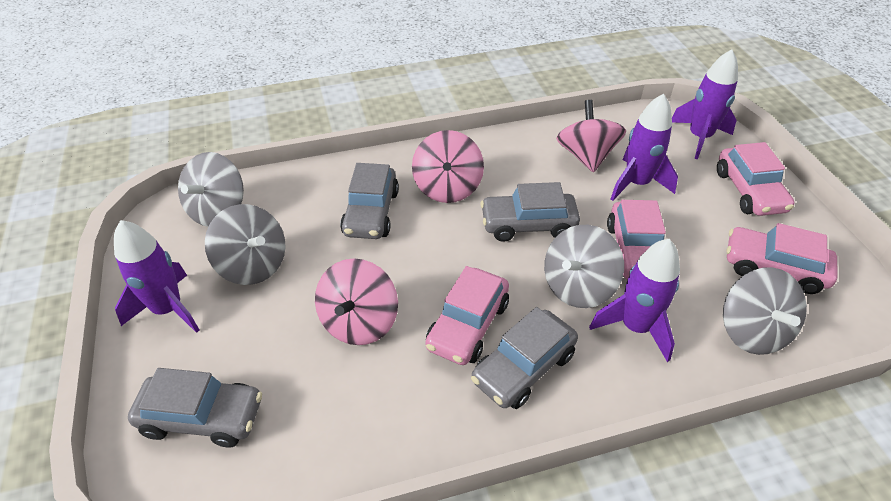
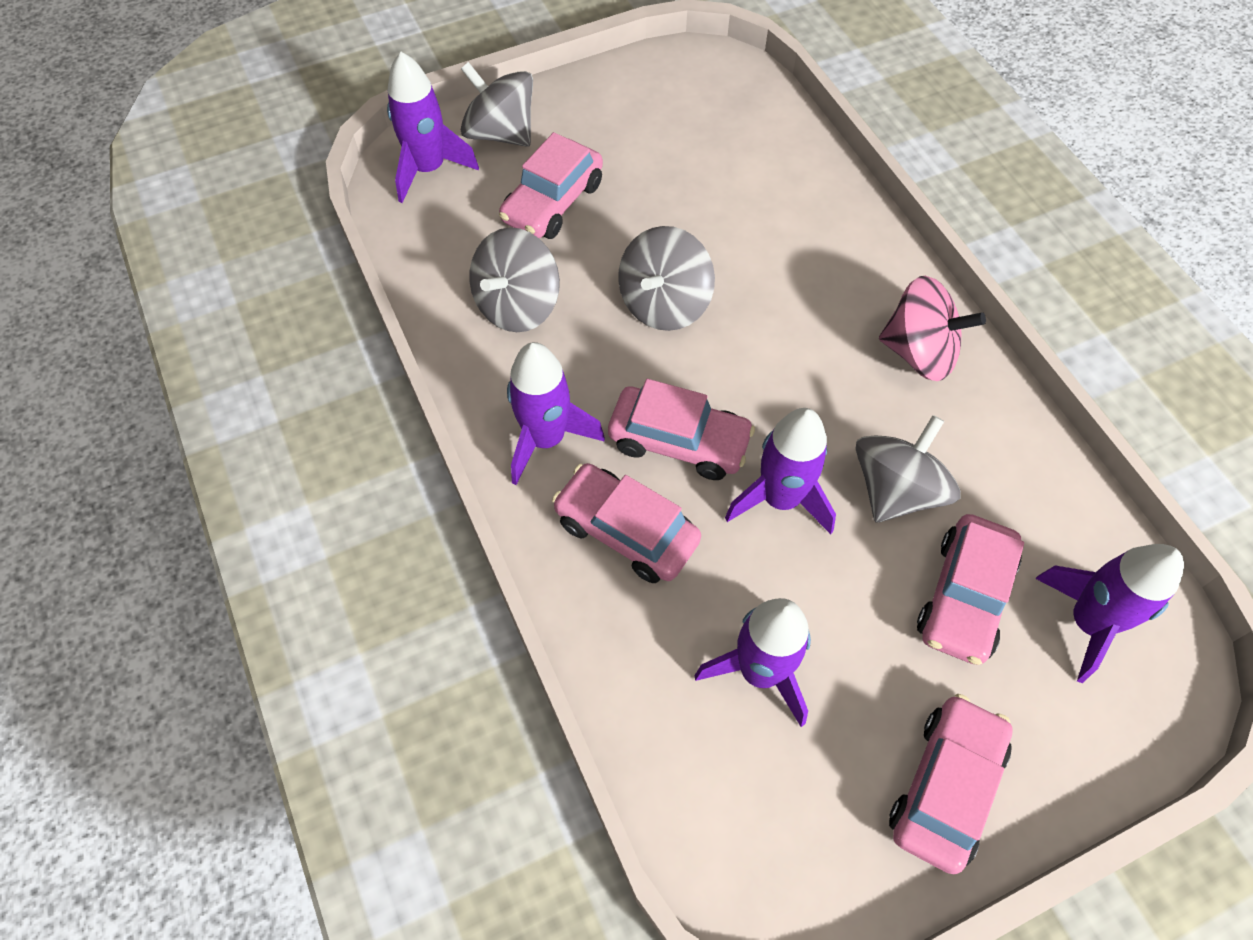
grey car: 4 -> 0
pink car: 4 -> 5
pink spinning top: 3 -> 1
purple rocket: 4 -> 5

